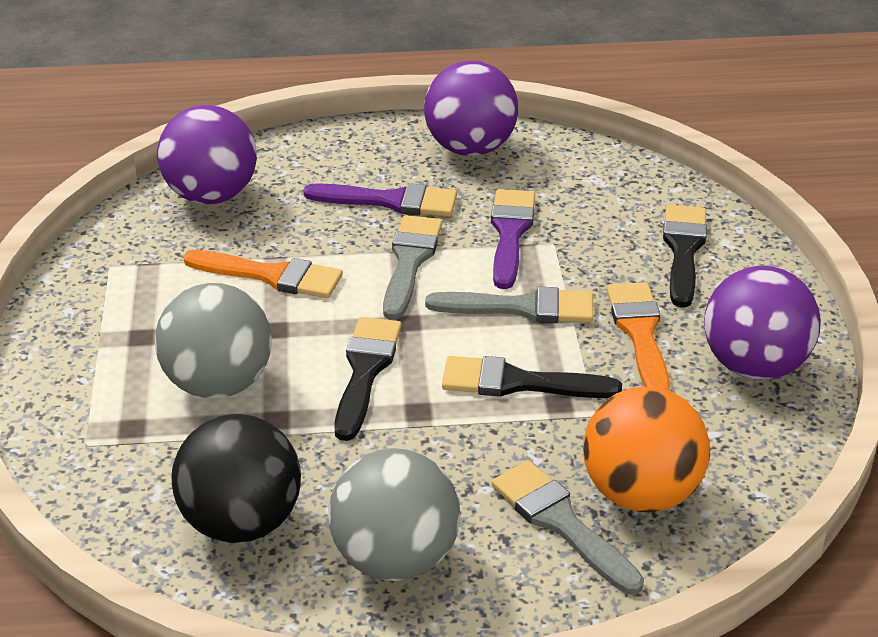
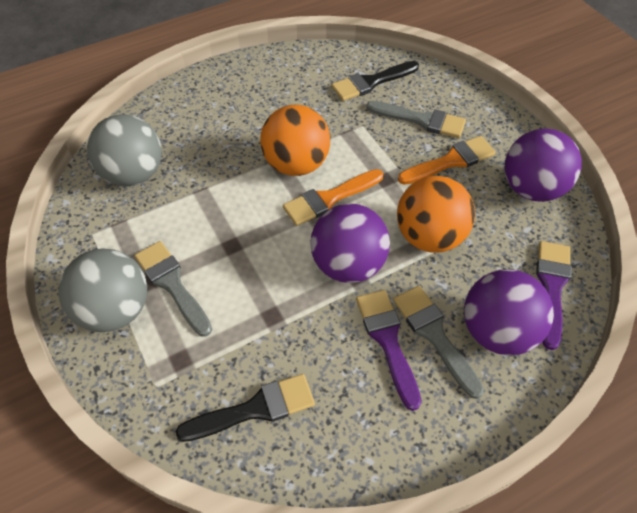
black ball: 1 -> 0
black brush: 3 -> 2
orange ball: 1 -> 2

